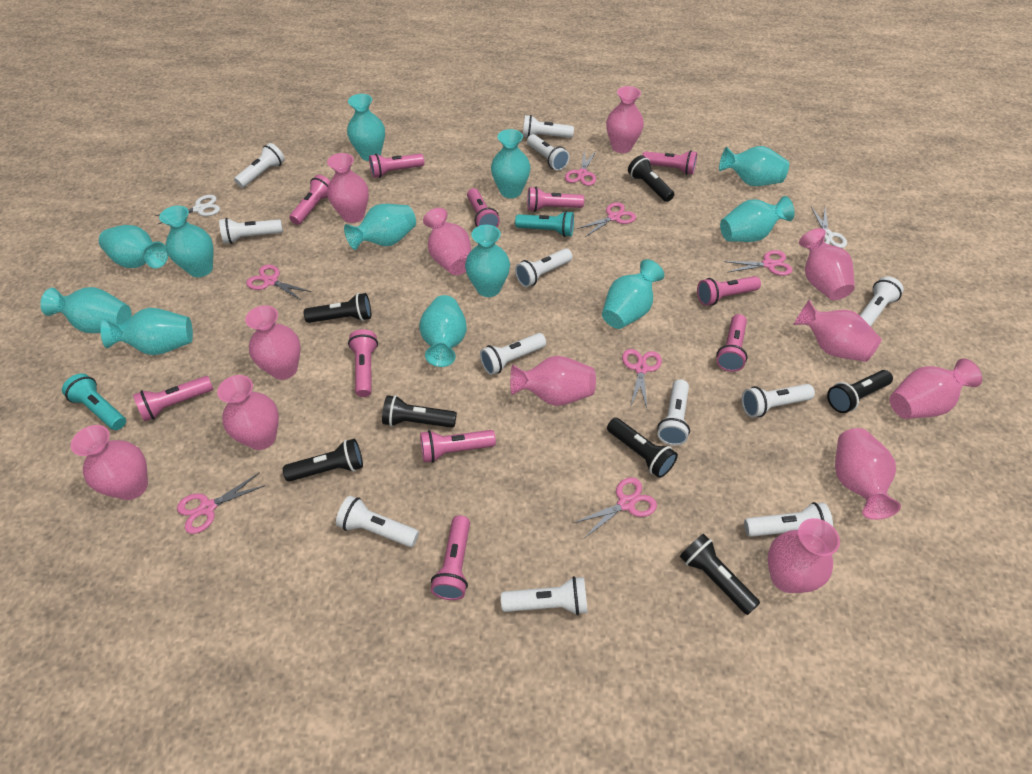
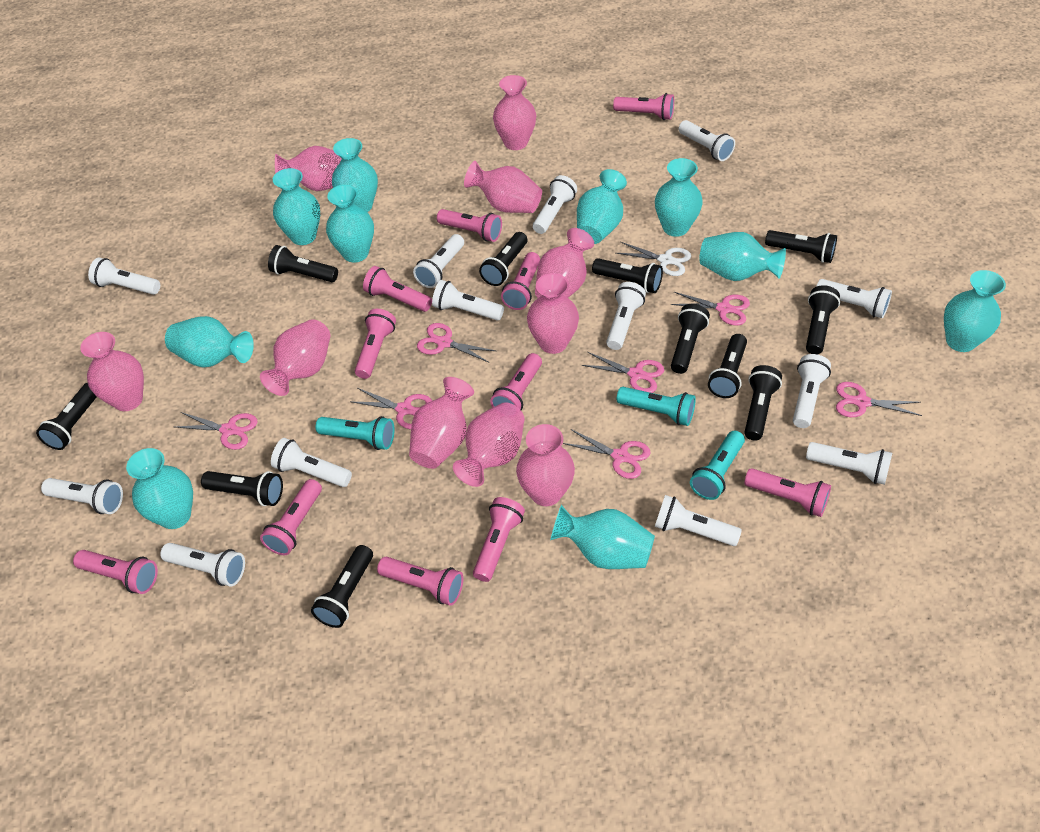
black flashlight: 7 -> 11
pink vase: 12 -> 10
turquoise flashlight: 2 -> 3
turquoise vase: 12 -> 10
white flashlight: 12 -> 13
white scissors: 2 -> 1

